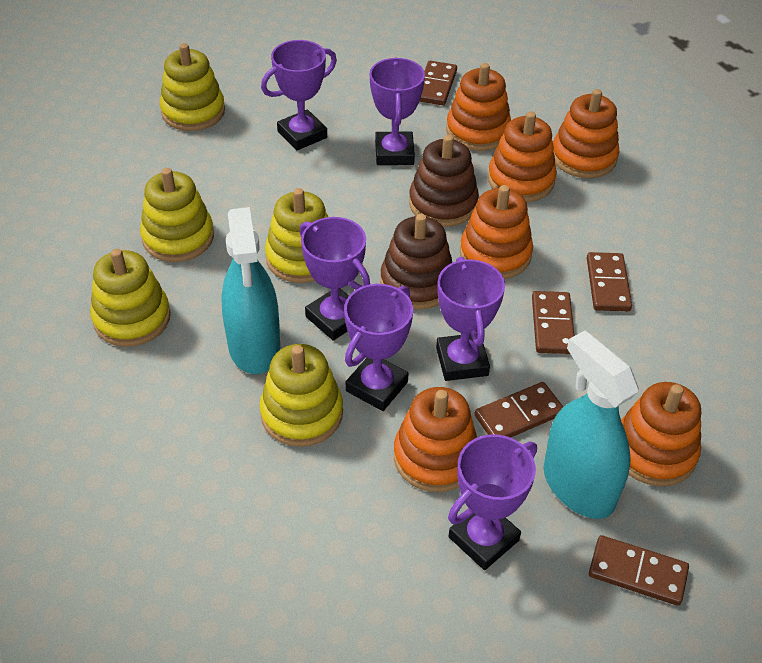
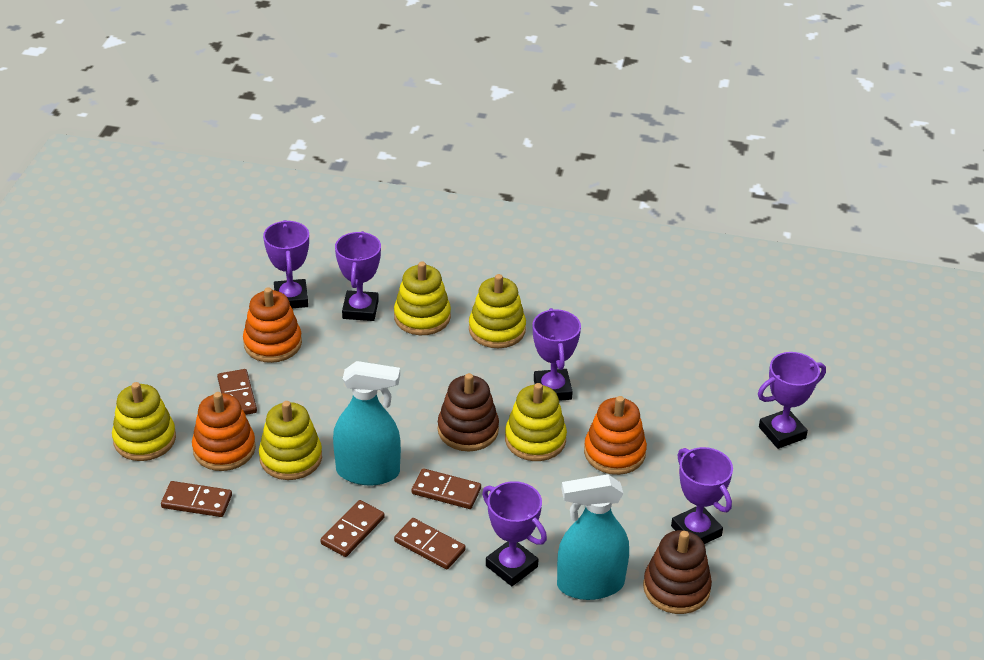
orange stacking toy: 6 -> 3

